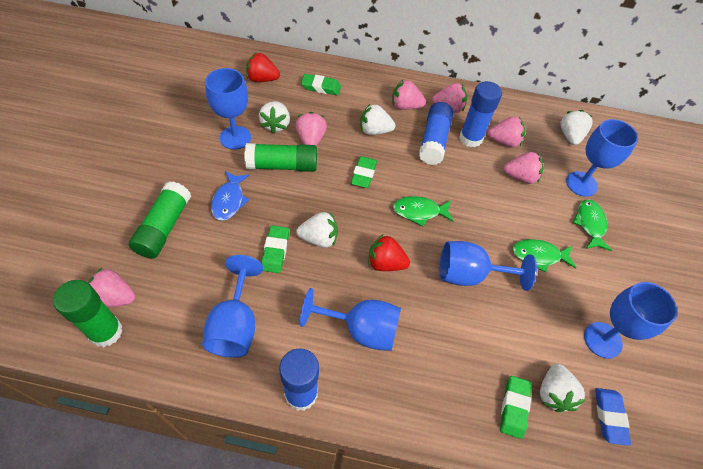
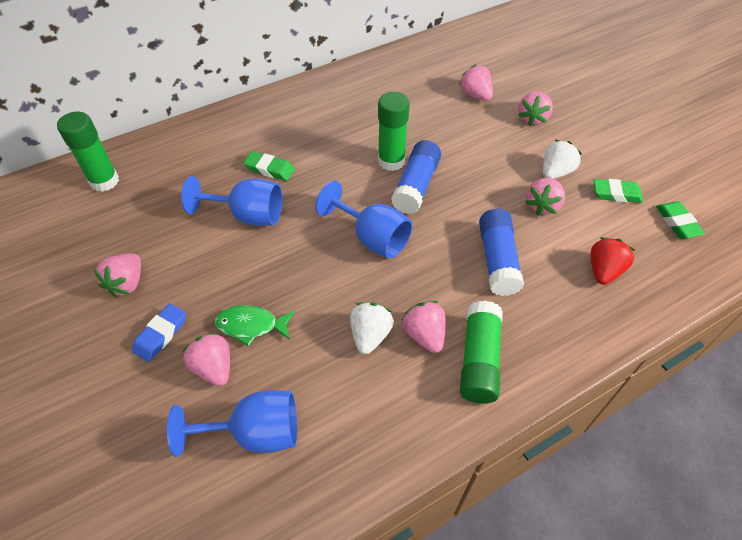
blue fish: 1 -> 0
blue glue stick: 3 -> 2
blue goblet: 6 -> 3
green eraser: 4 -> 3
green fish: 3 -> 1
red strawberry: 2 -> 1
white strawberry: 5 -> 2

